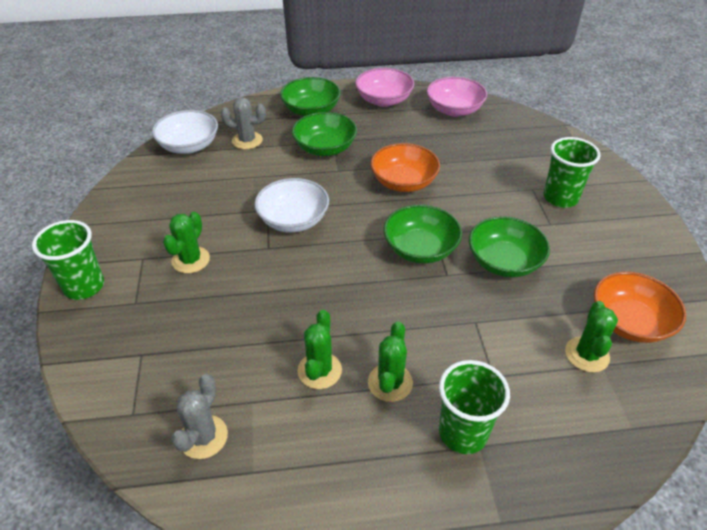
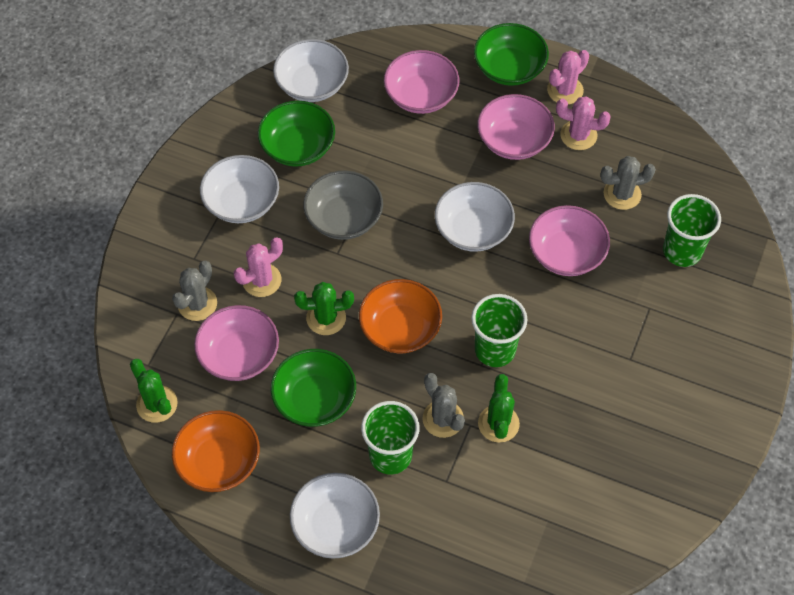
green bowl: 4 -> 3
green cactus: 4 -> 3
grey bowl: 0 -> 1
grey cactus: 2 -> 3
pink bowl: 2 -> 4
pink cactus: 0 -> 3
white bowl: 2 -> 4

